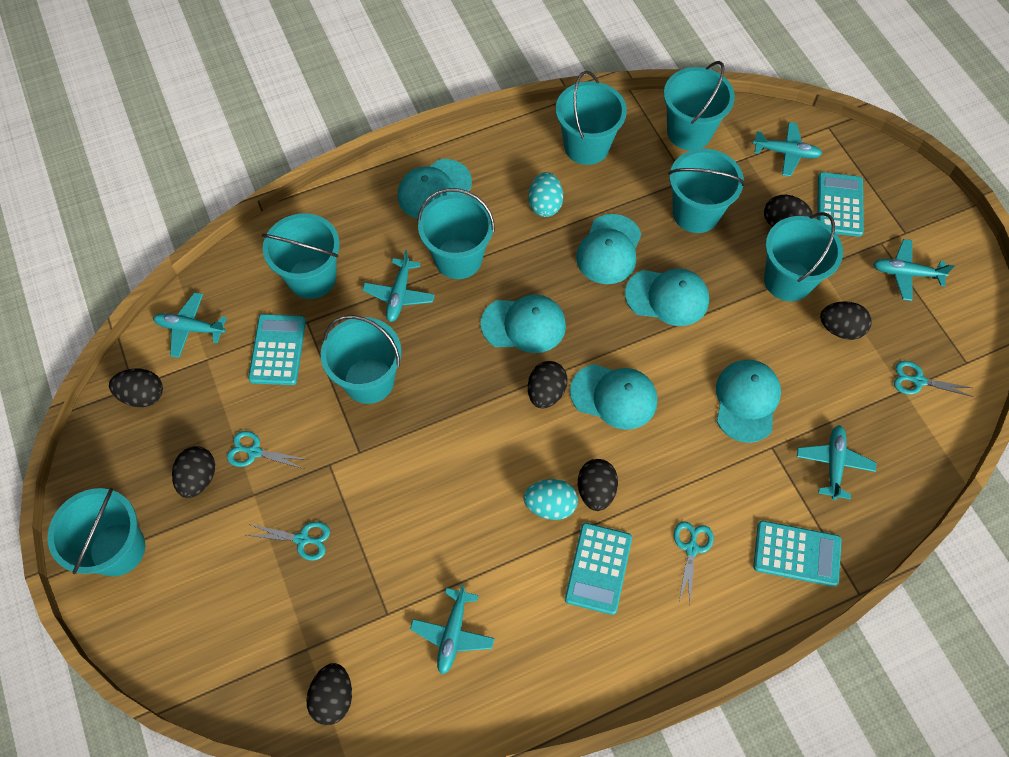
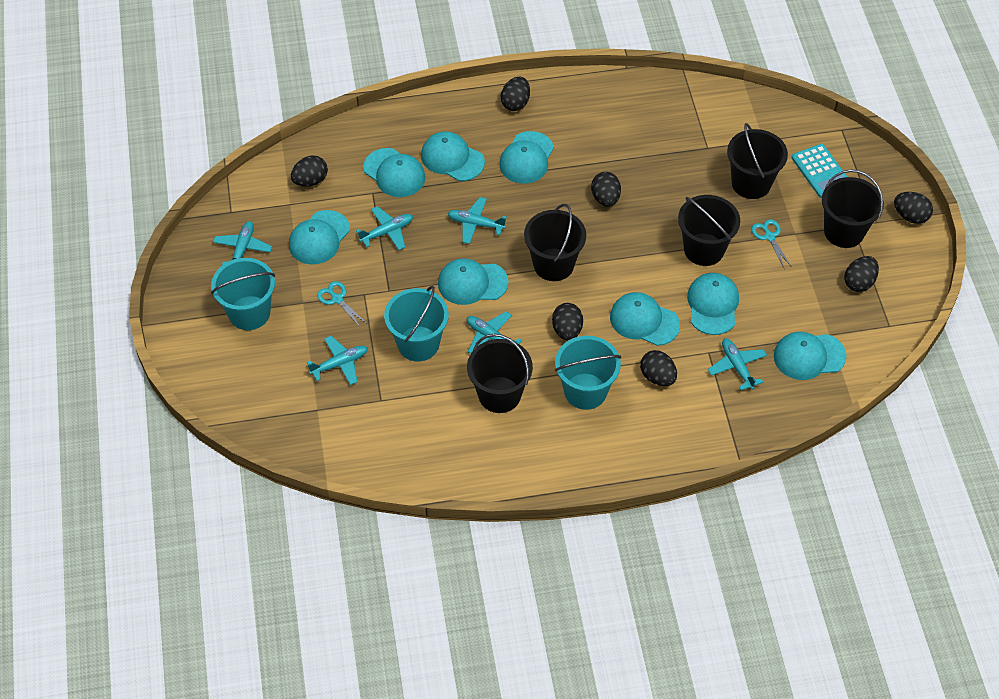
black bucket: 0 -> 5
turquoise bucket: 8 -> 3
turquoise calculator: 4 -> 1
turquoise cap: 6 -> 8
turquoise egg: 2 -> 0
turquoise scissors: 4 -> 2

